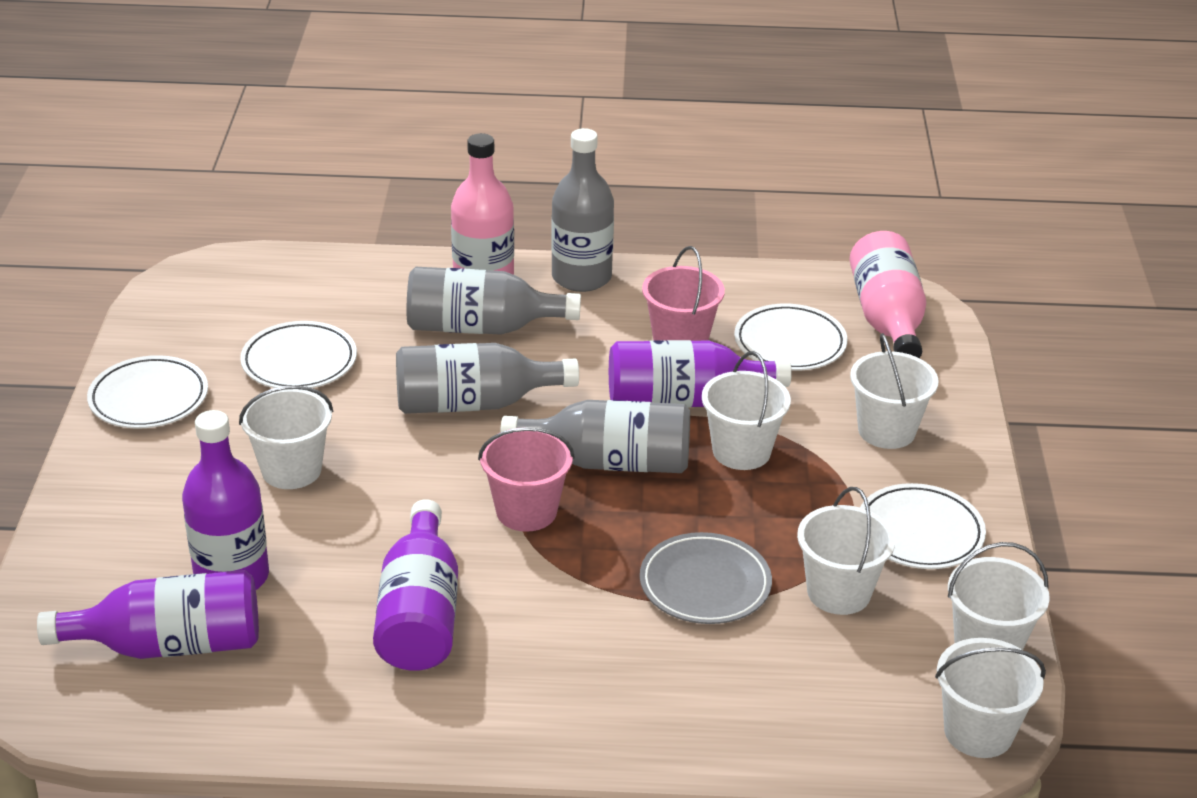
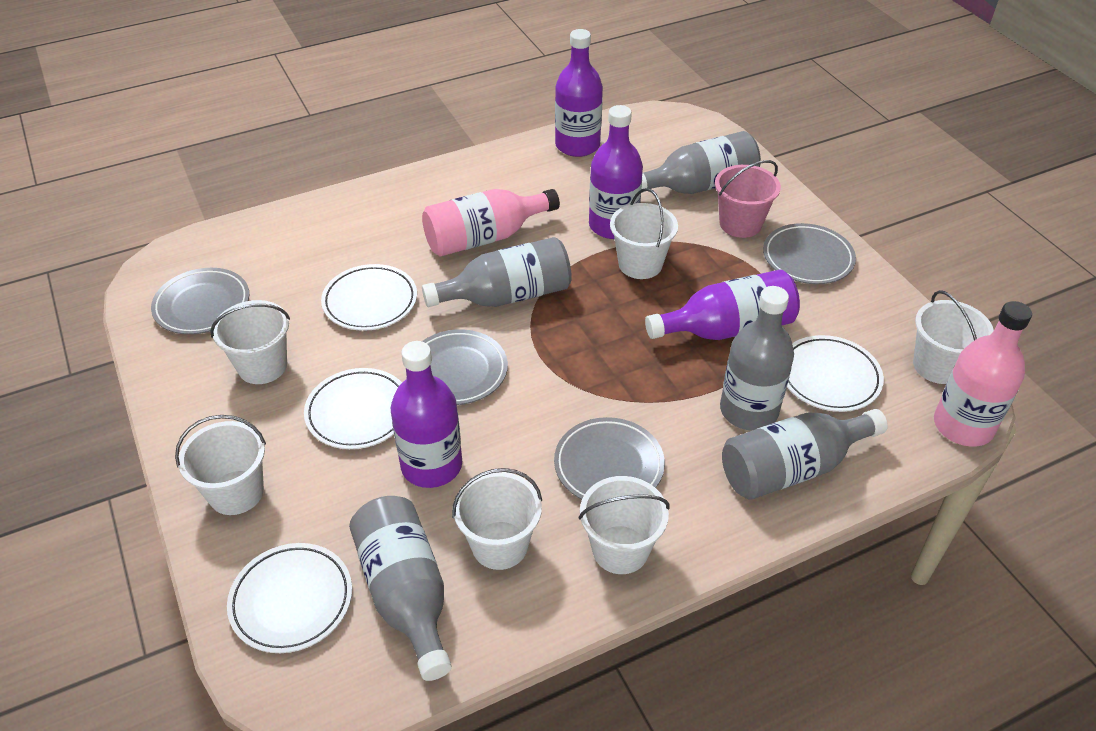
grey bottle: 4 -> 5
grey plate: 1 -> 4
pink bucket: 2 -> 1

